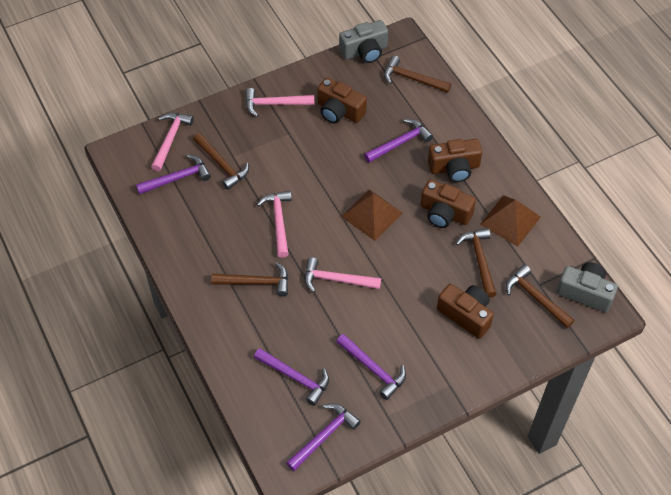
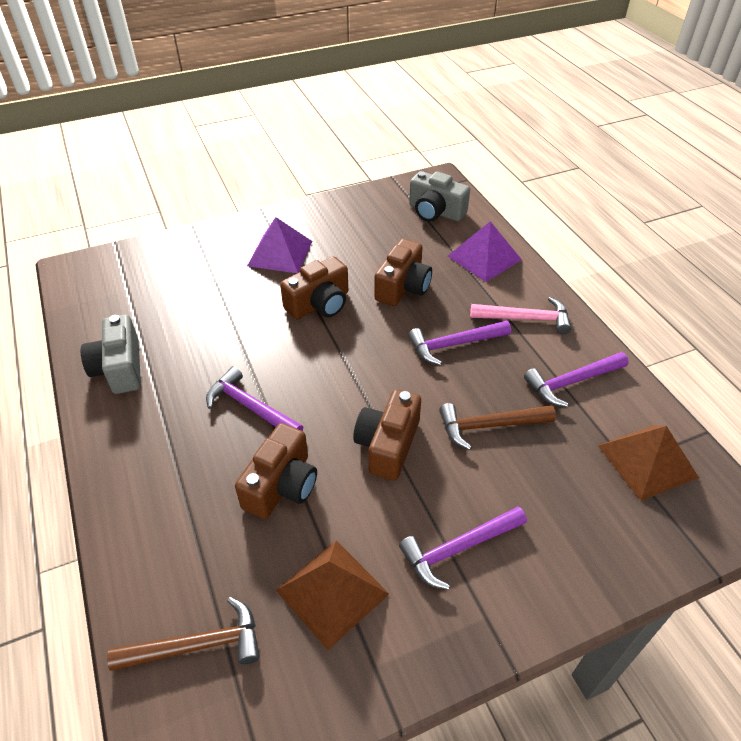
brown hammer: 5 -> 2
pink hammer: 4 -> 1
purple hammer: 5 -> 4
purple pyramid: 0 -> 2

